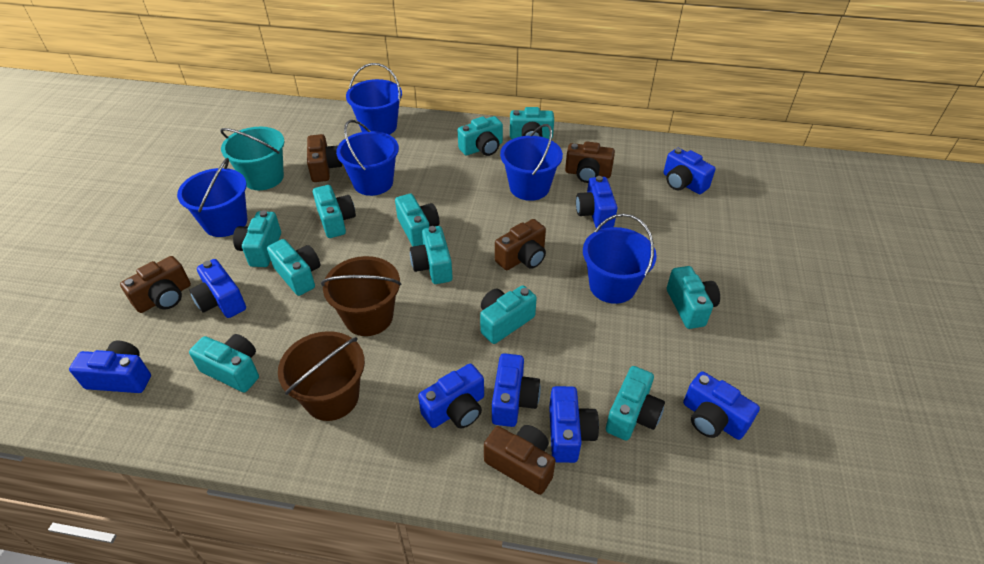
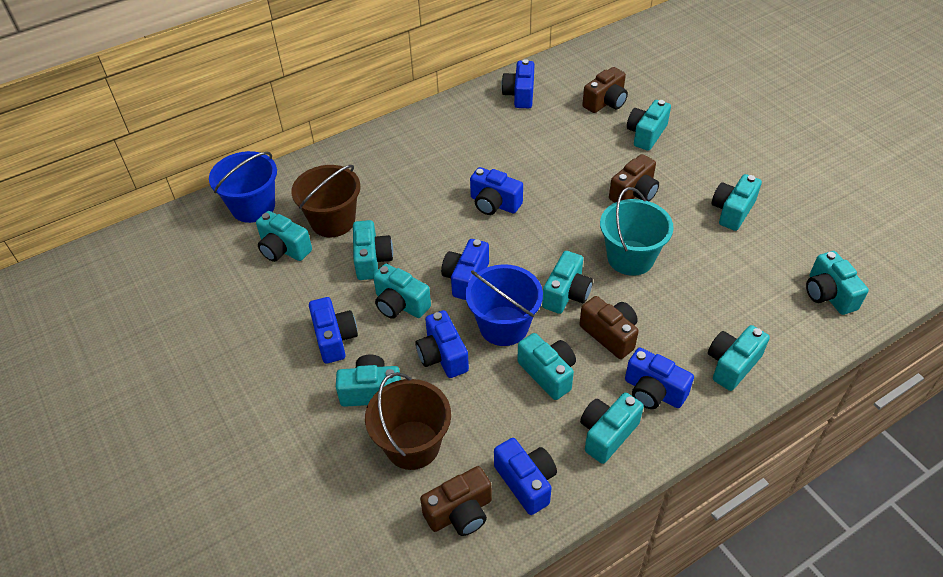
blue bucket: 5 -> 2
blue camera: 8 -> 7
brown camera: 5 -> 4

